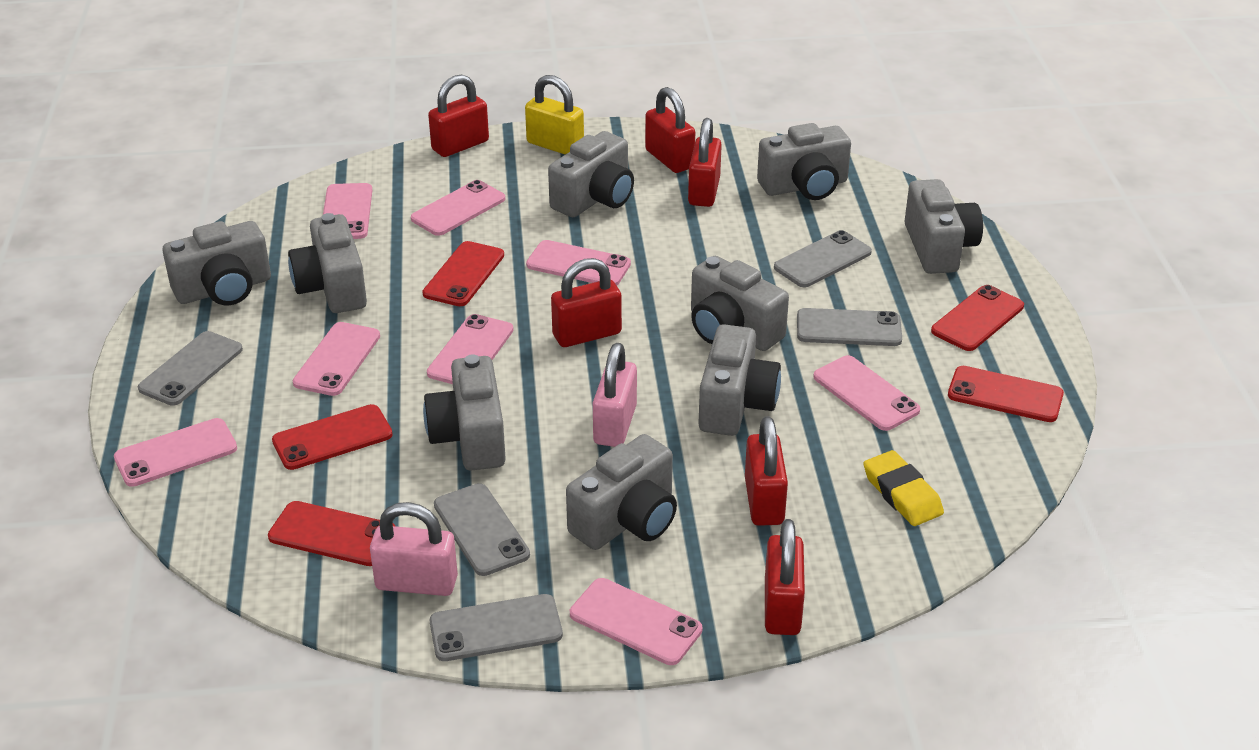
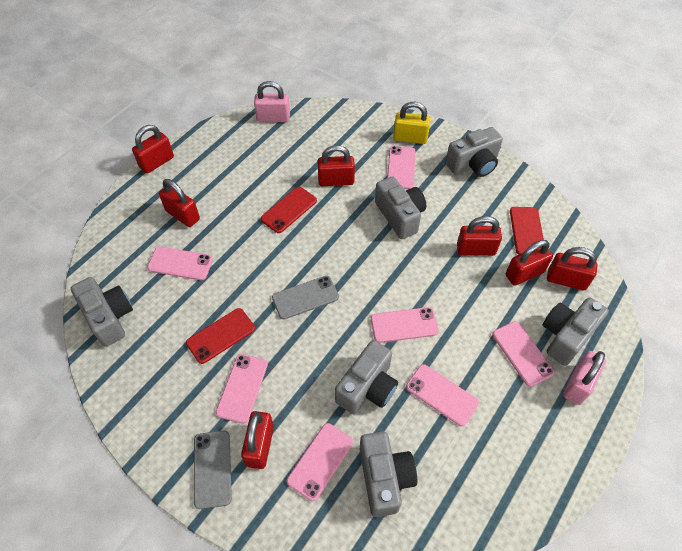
grey camera: 9 -> 6
grey phone: 5 -> 2
pink phone: 8 -> 7
red padlock: 6 -> 7
red phone: 5 -> 3
yellow eraser: 1 -> 0

